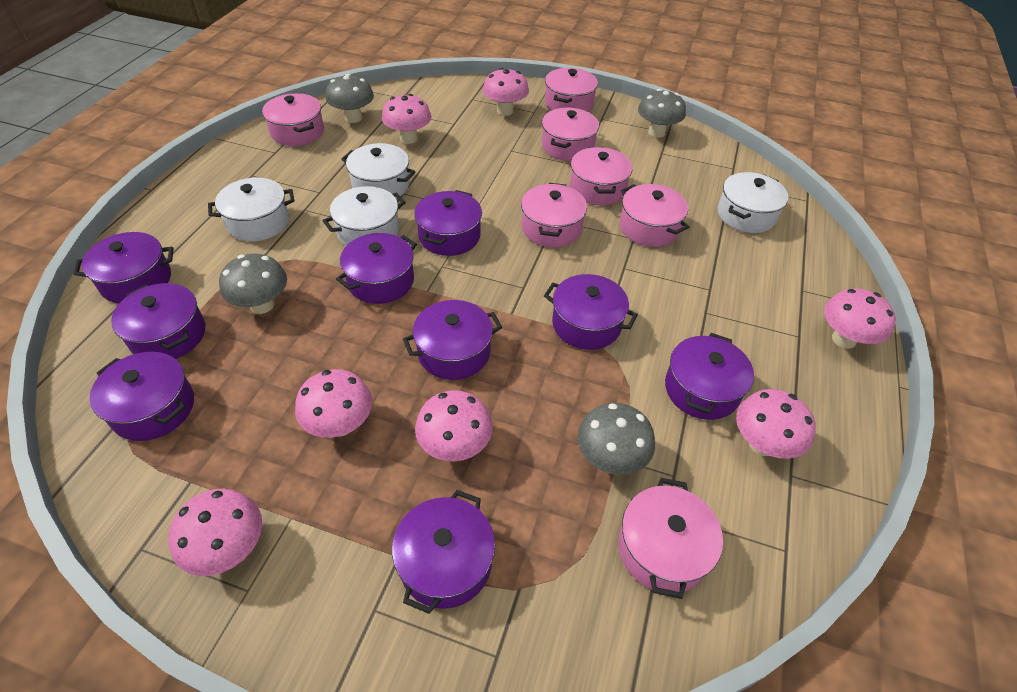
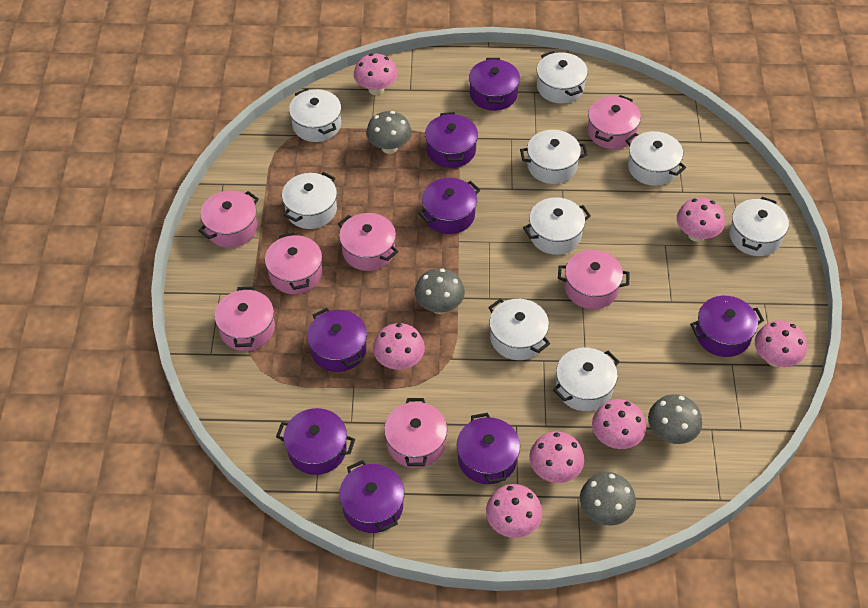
purple pot: 9 -> 8
white pot: 4 -> 9

